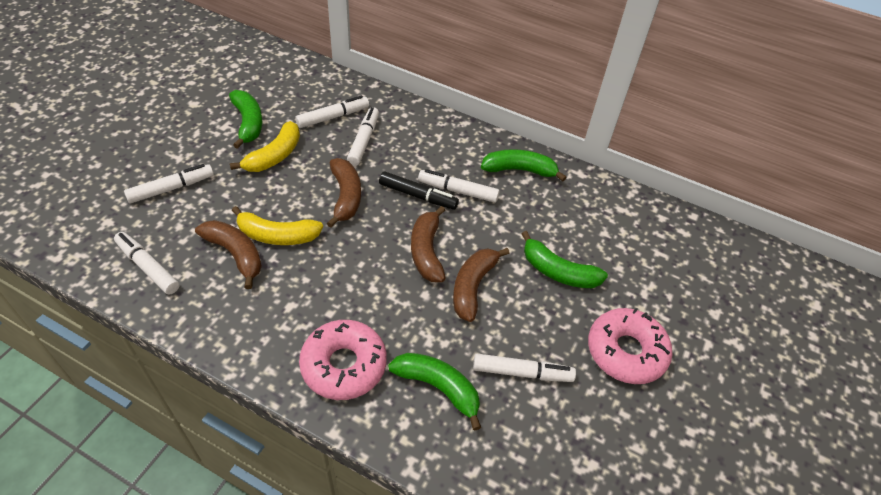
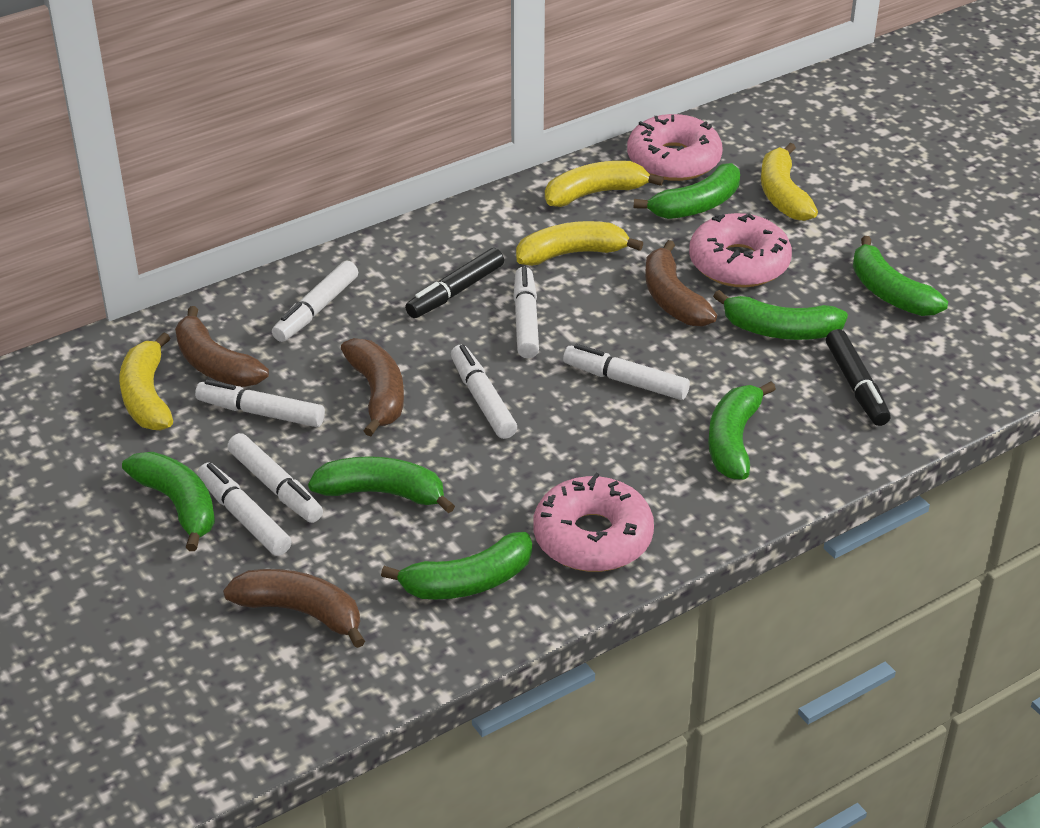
black marker: 1 -> 2
green banana: 4 -> 7
pink donut: 2 -> 3
white marker: 6 -> 7
yellow banana: 2 -> 4

